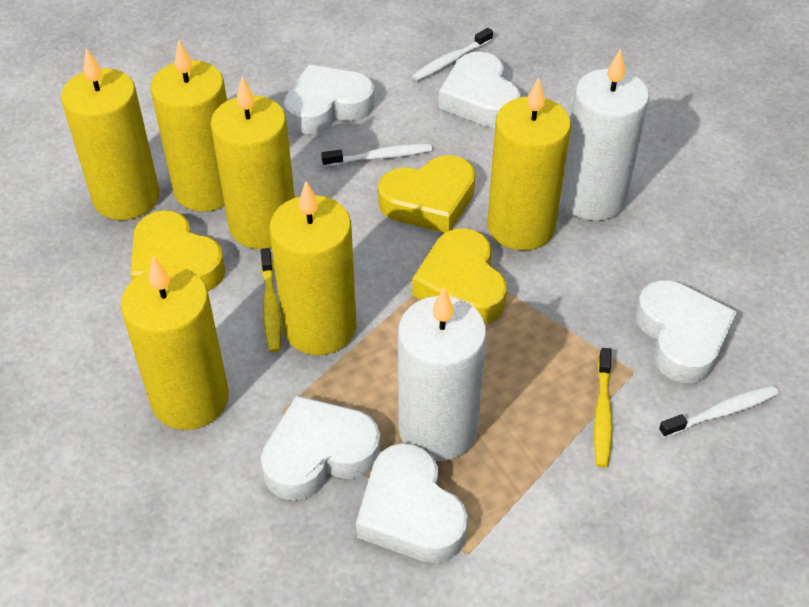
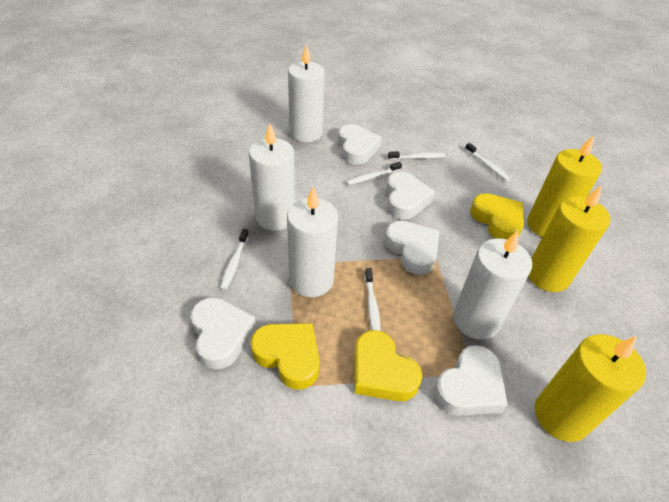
white candle: 2 -> 4
white toothbrush: 3 -> 5
yellow candle: 6 -> 3
yellow toothbrush: 2 -> 0

